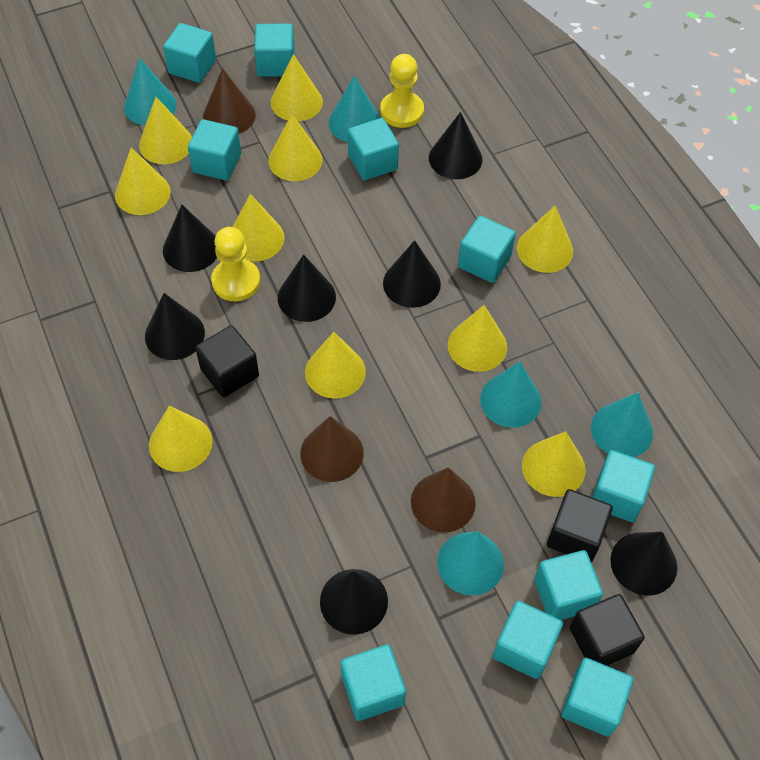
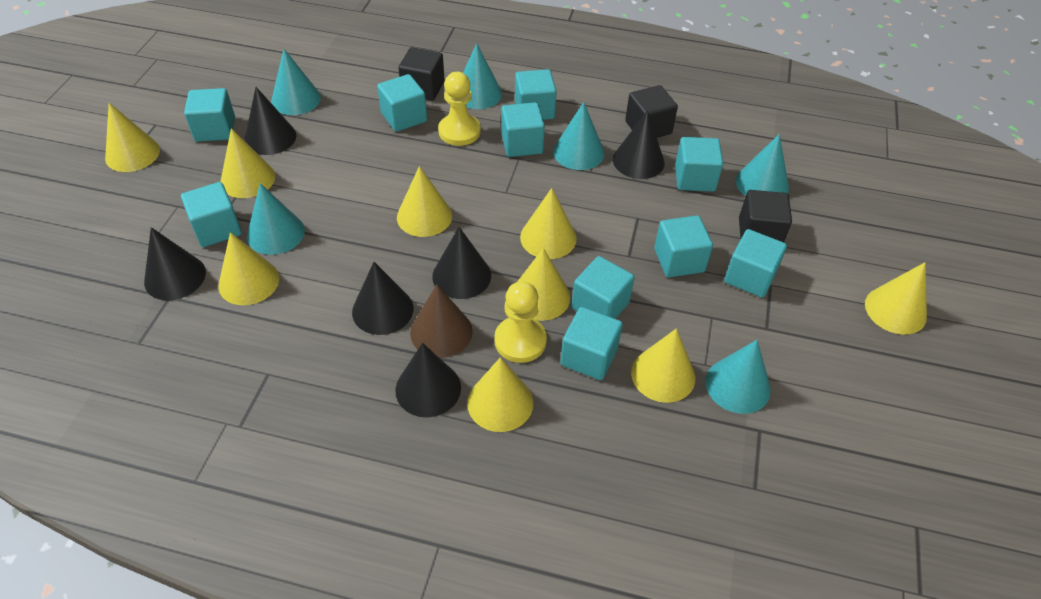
black cone: 7 -> 6
brown cone: 3 -> 1
turquoise cone: 5 -> 6
yellow cone: 10 -> 9

